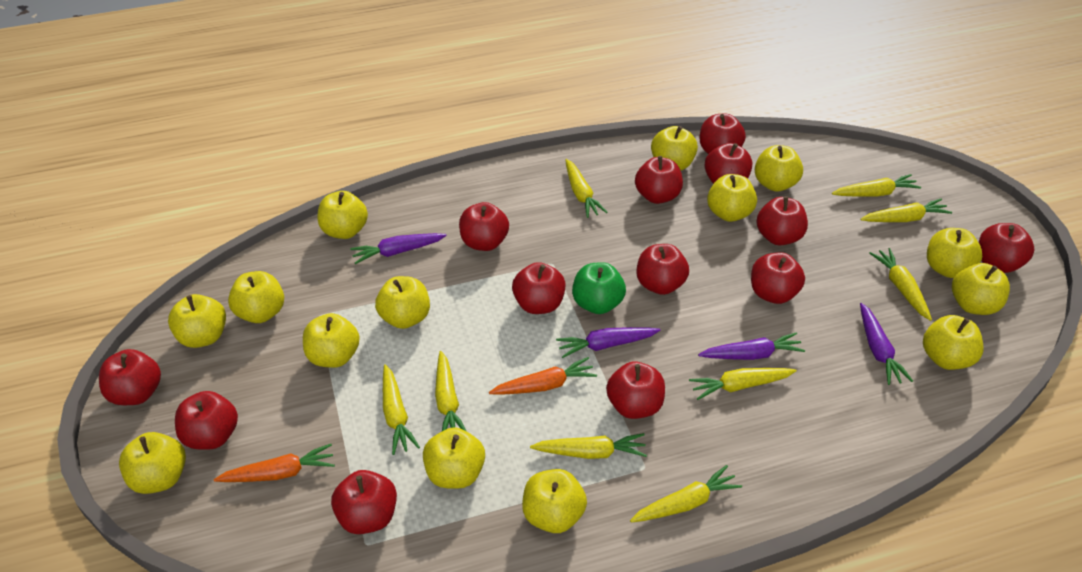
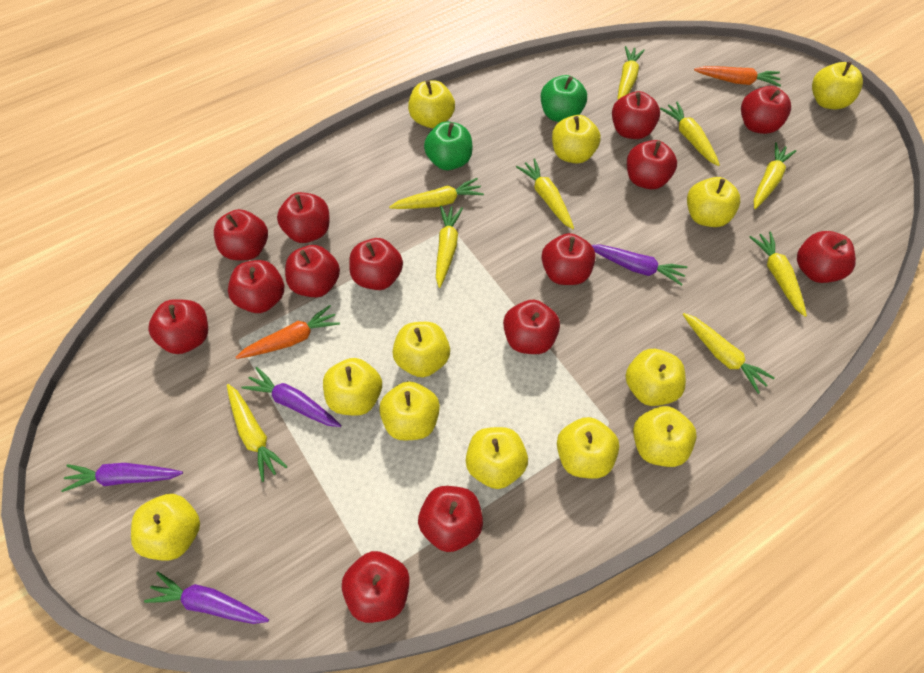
green apple: 1 -> 2
red apple: 13 -> 14
yellow apple: 14 -> 12

